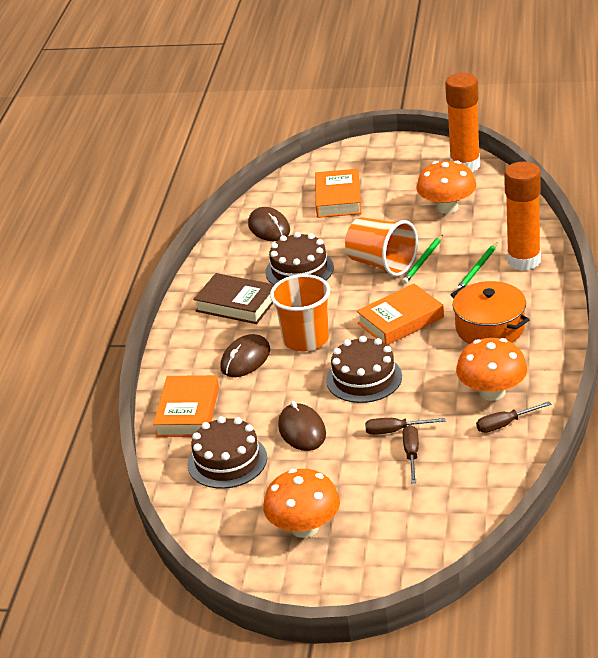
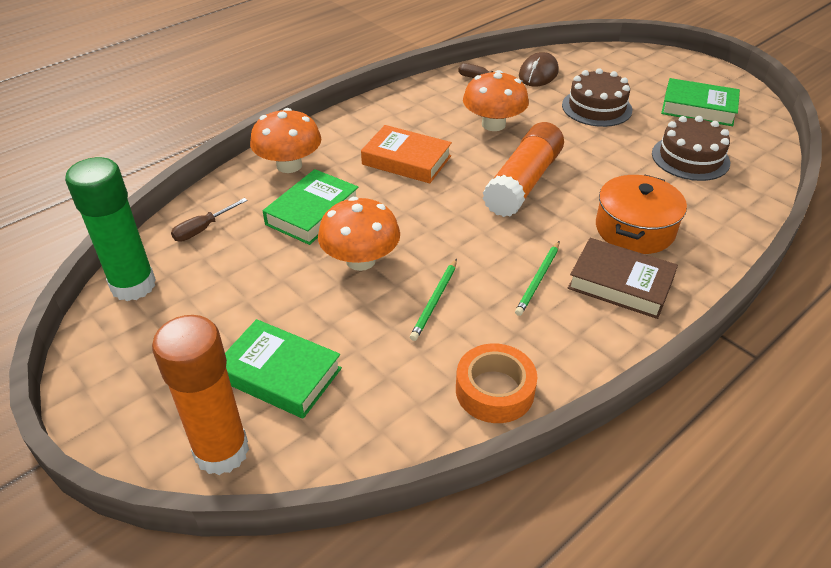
brown cake: 3 -> 2
brown mouse: 3 -> 1
brown screwdriver: 3 -> 2
green book: 0 -> 3
green glue stick: 0 -> 1
orange book: 3 -> 1
orange cup: 2 -> 0
orange tape: 0 -> 1

